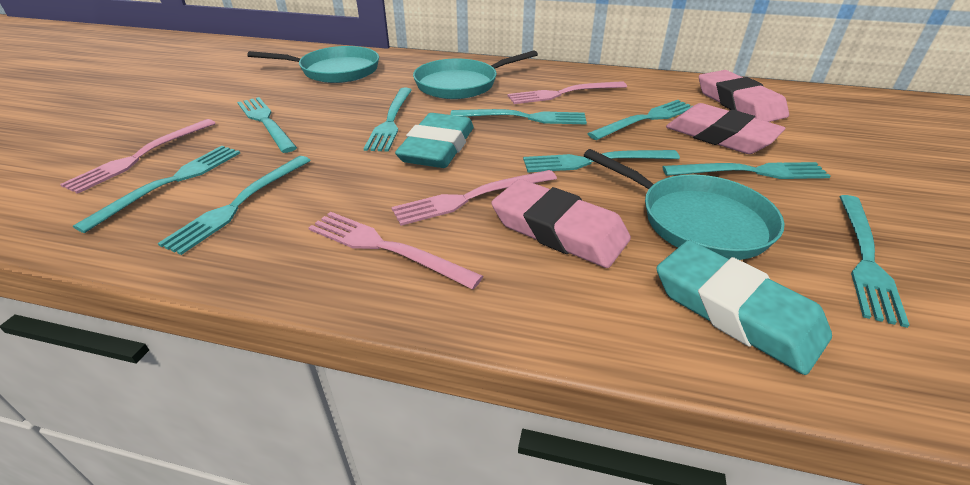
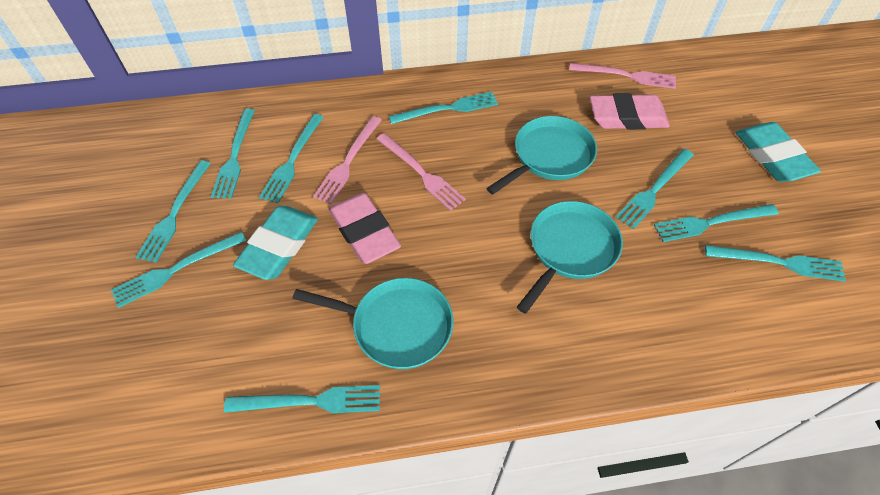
pink eraser: 3 -> 2
pink fork: 4 -> 3

